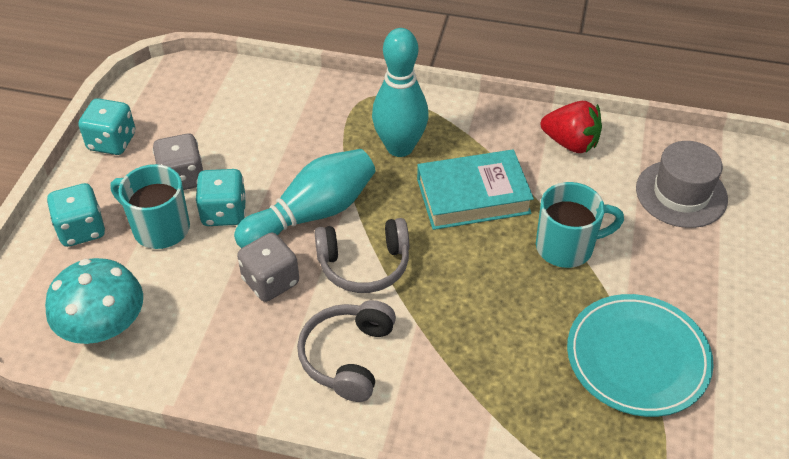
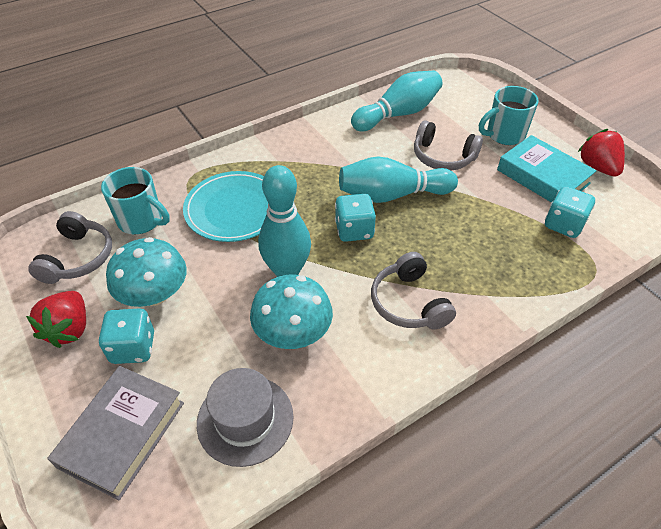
grey book: 0 -> 1
grey dice: 2 -> 0
grey headphones: 2 -> 3
red strawberry: 1 -> 2
turquoise bowling pin: 2 -> 3
turquoise mushroom: 1 -> 2

